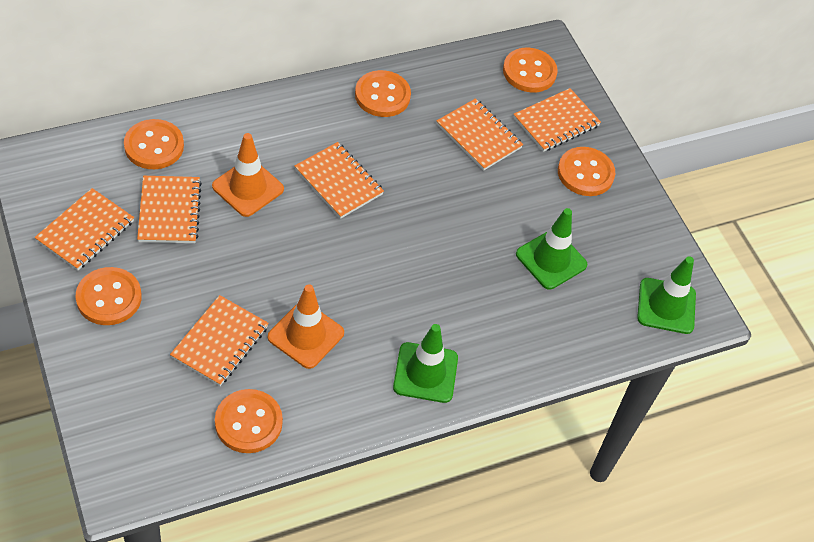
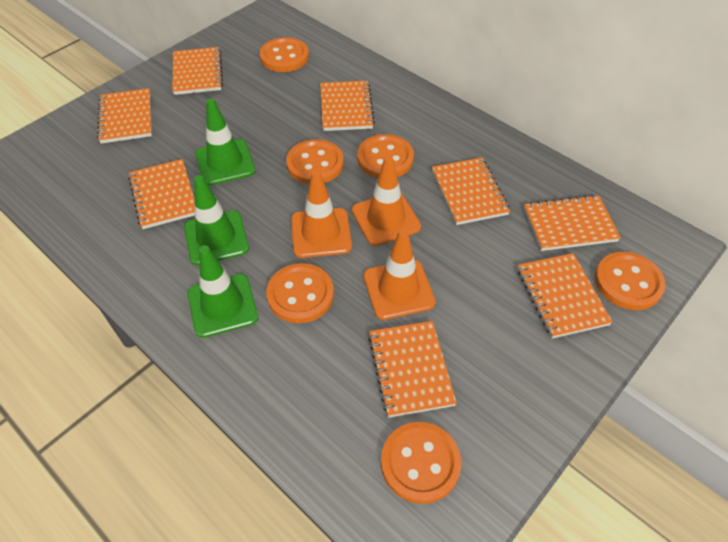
orange notebook: 6 -> 8
orange traffic cone: 2 -> 3

